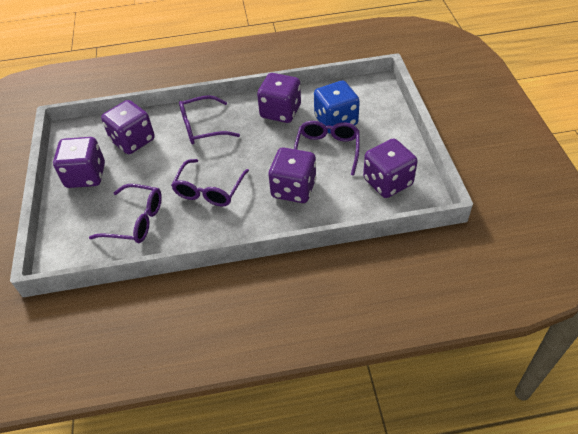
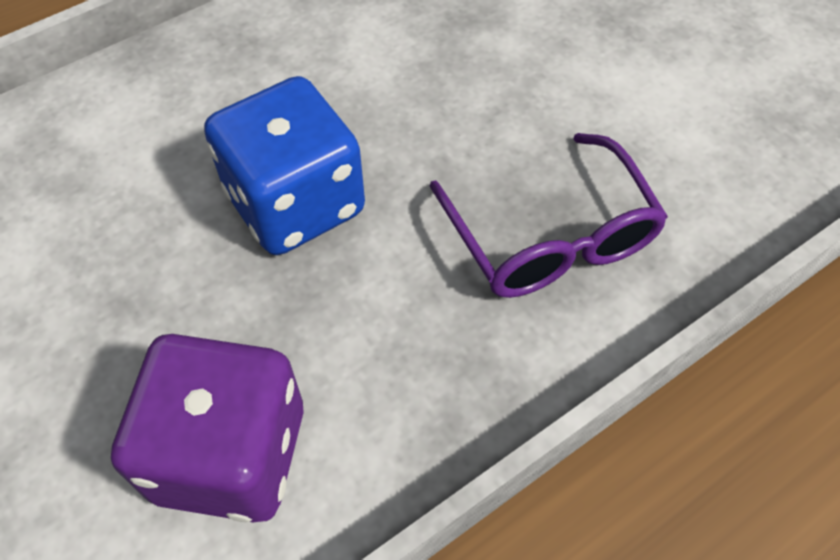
purple dice: 5 -> 1
purple glasses: 4 -> 1

